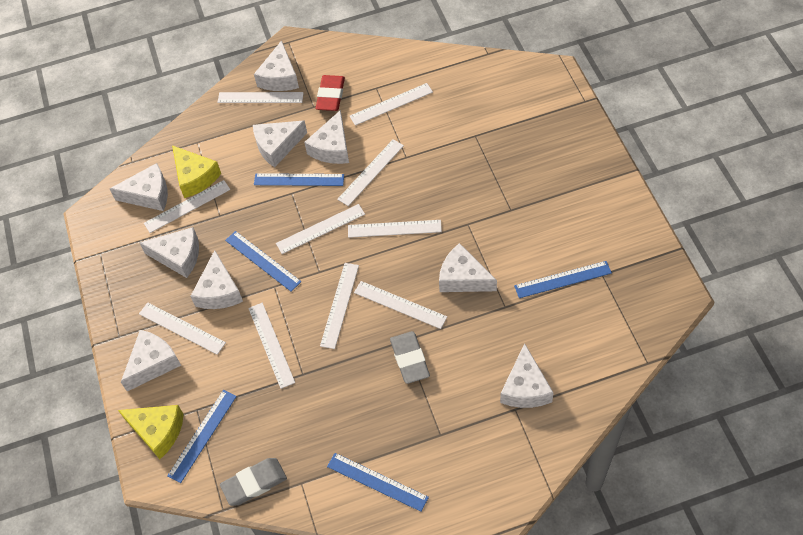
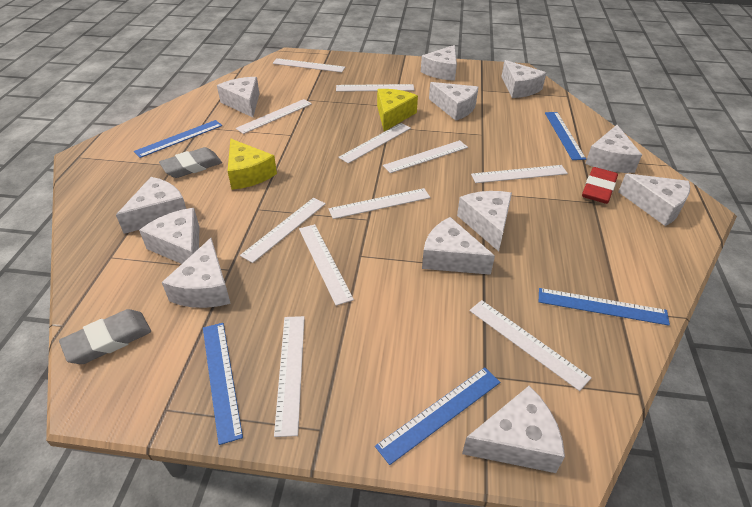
white cheese: 9 -> 12
white ruler: 10 -> 11

